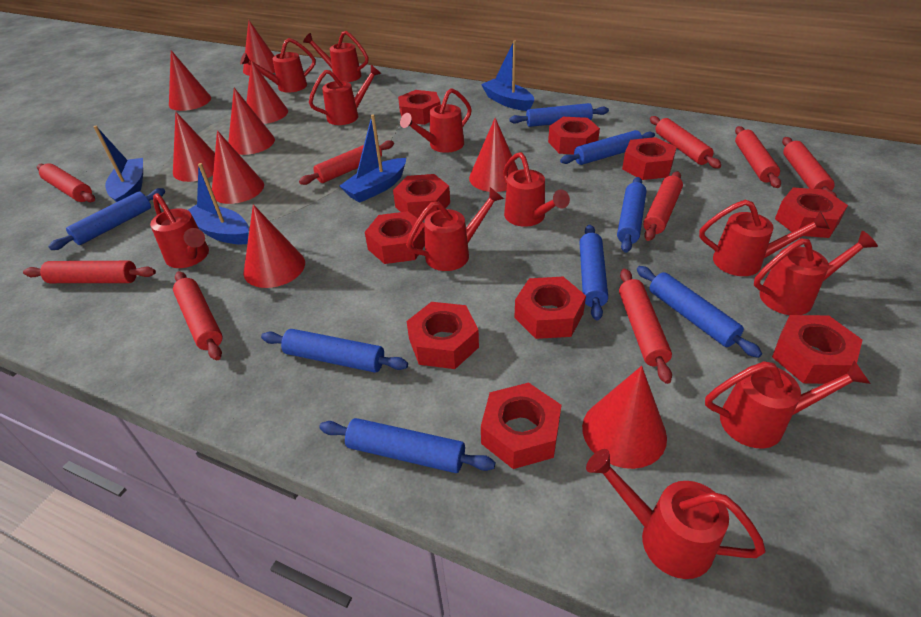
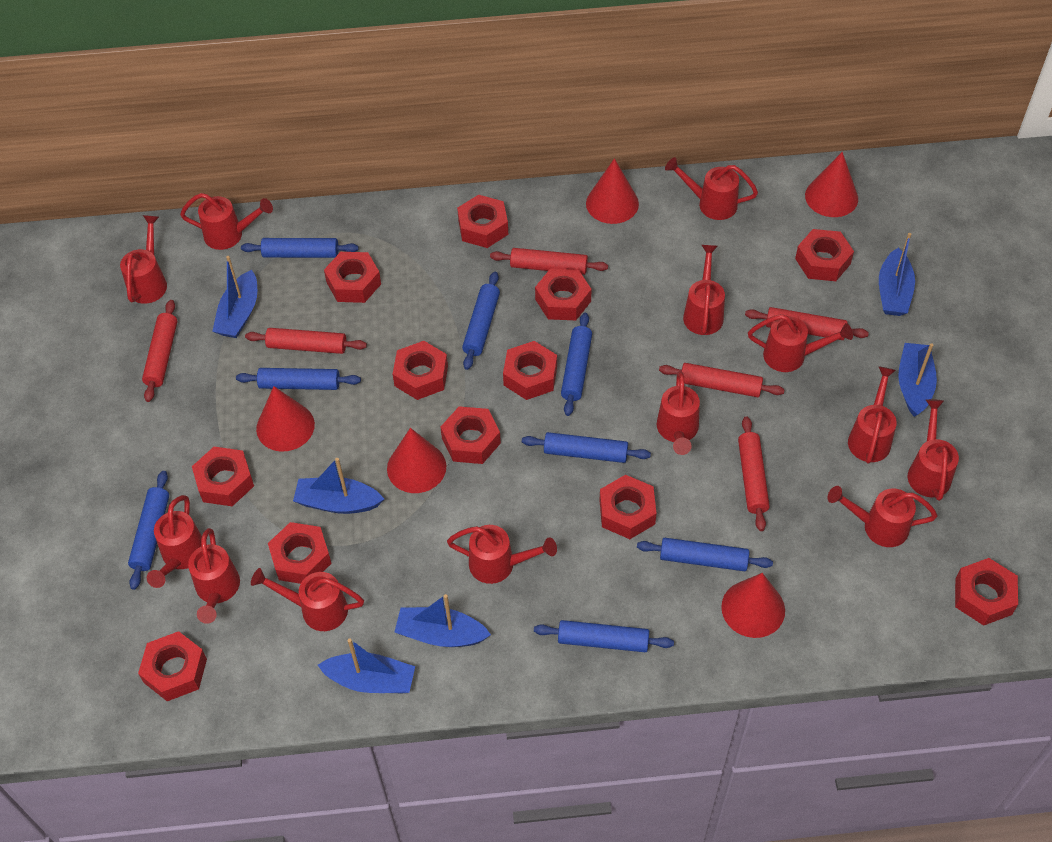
blue boat: 4 -> 6
red cone: 9 -> 5
red nut: 10 -> 12
red rolling pin: 9 -> 6
red watering can: 11 -> 13

